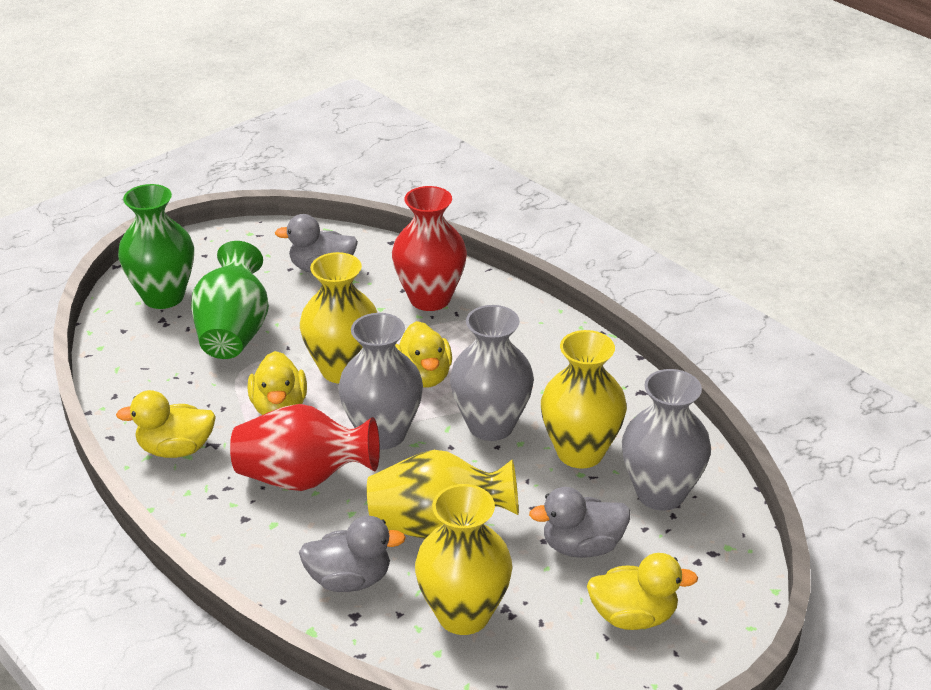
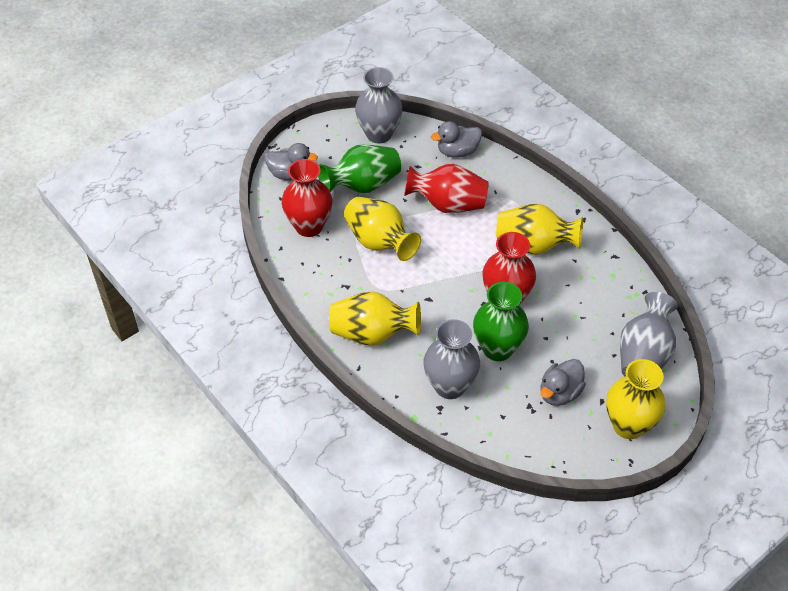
red vase: 2 -> 3
yellow duck: 4 -> 0

